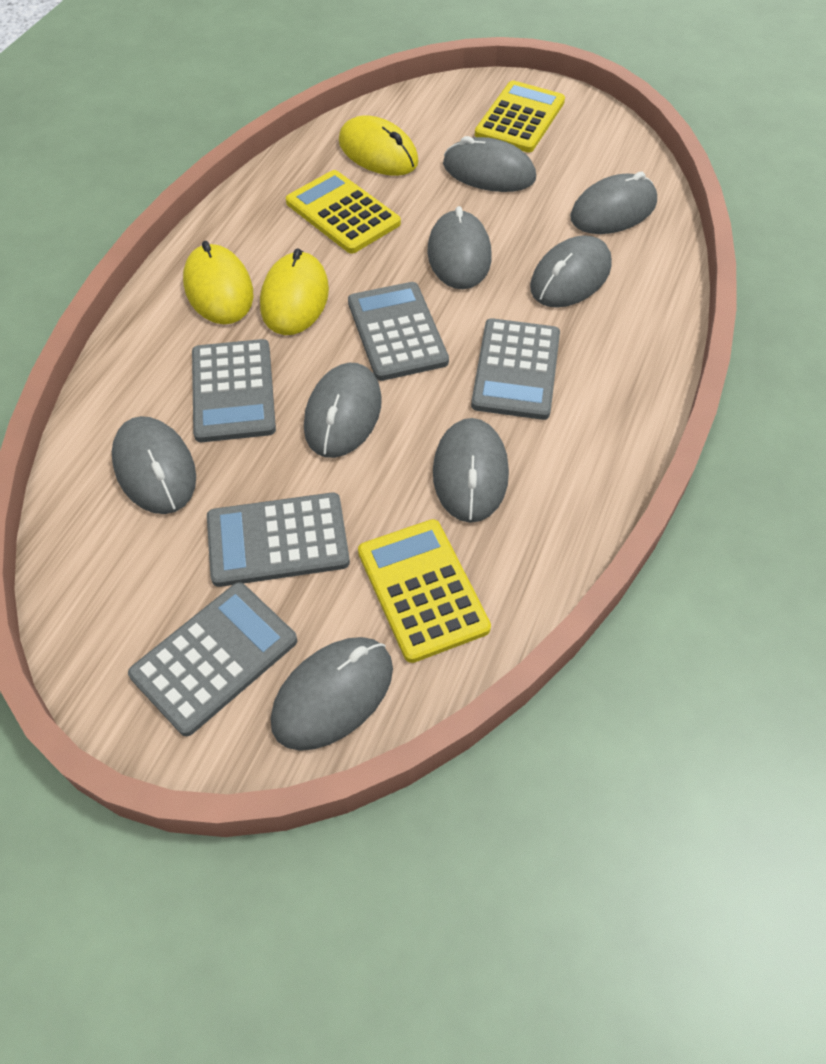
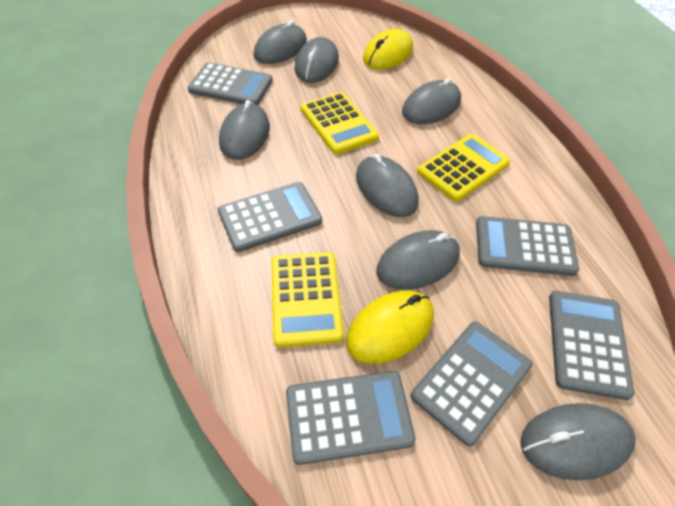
grey calculator: 5 -> 6
grey mouse: 8 -> 7
yellow mouse: 3 -> 2

